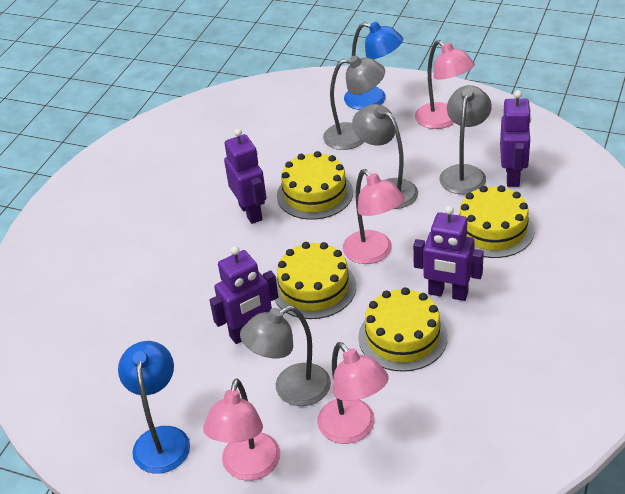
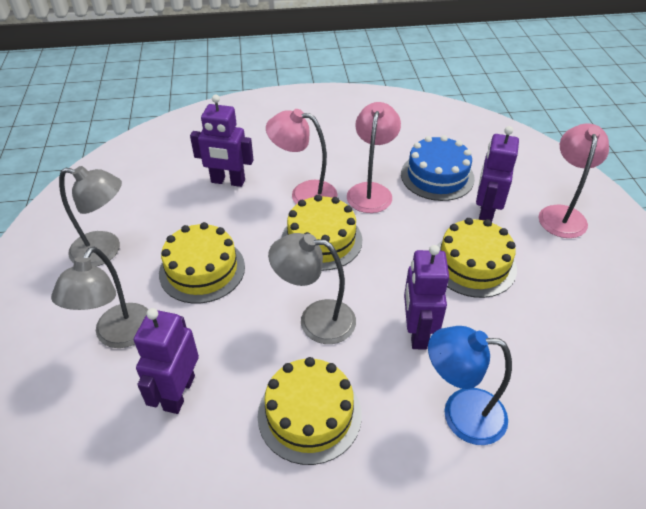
blue cake: 0 -> 1
blue lamp: 2 -> 1
grey lamp: 4 -> 3
pink lamp: 4 -> 3

